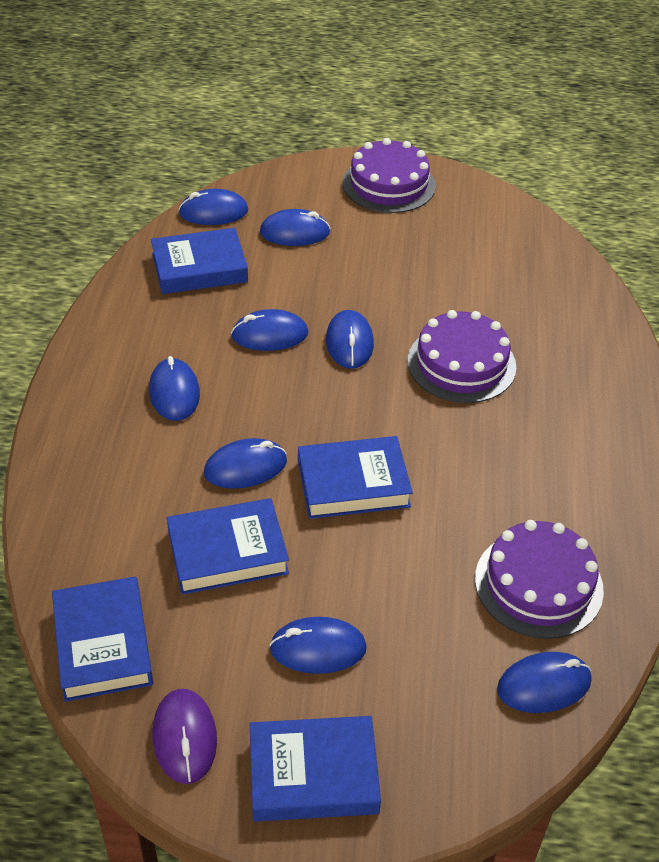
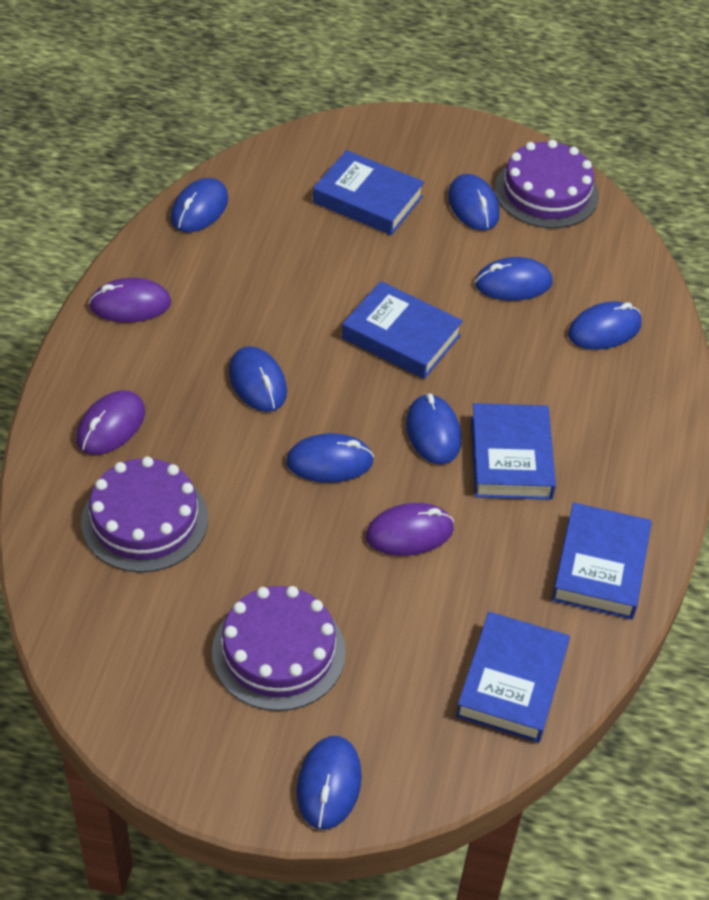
purple mouse: 1 -> 3

